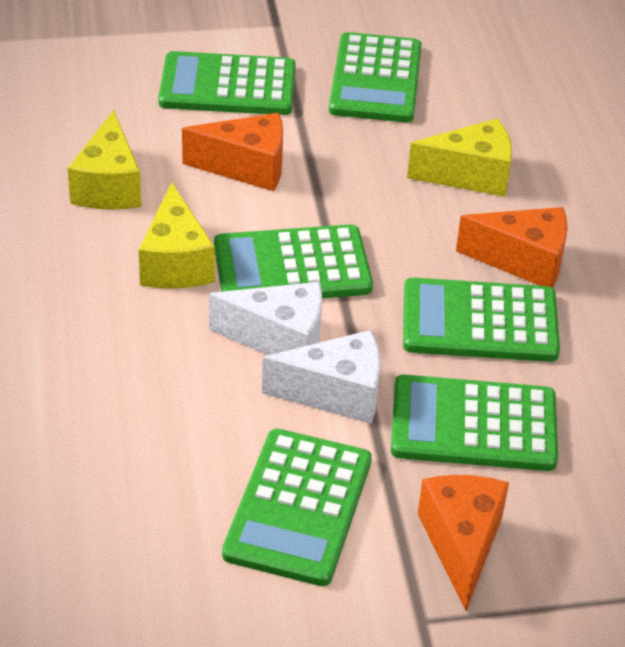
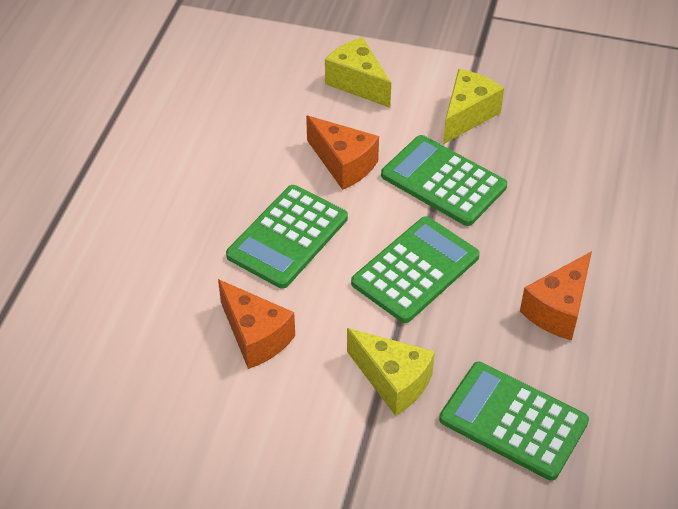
green calculator: 6 -> 4
white cheese: 2 -> 0

